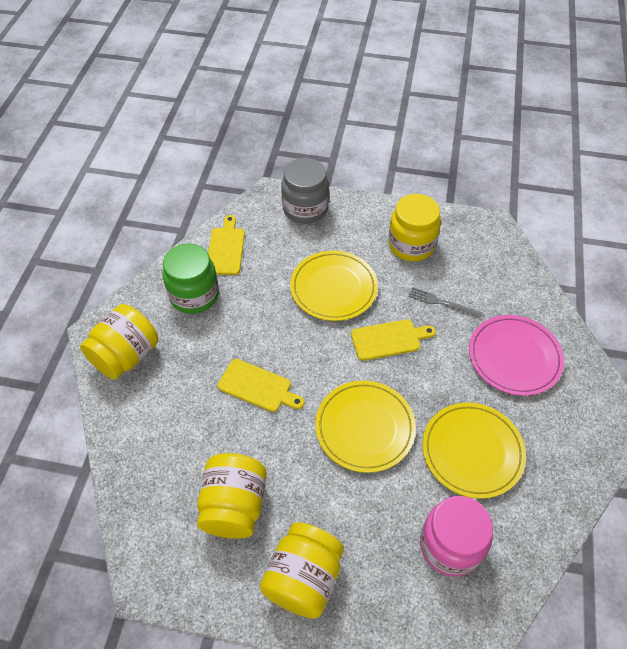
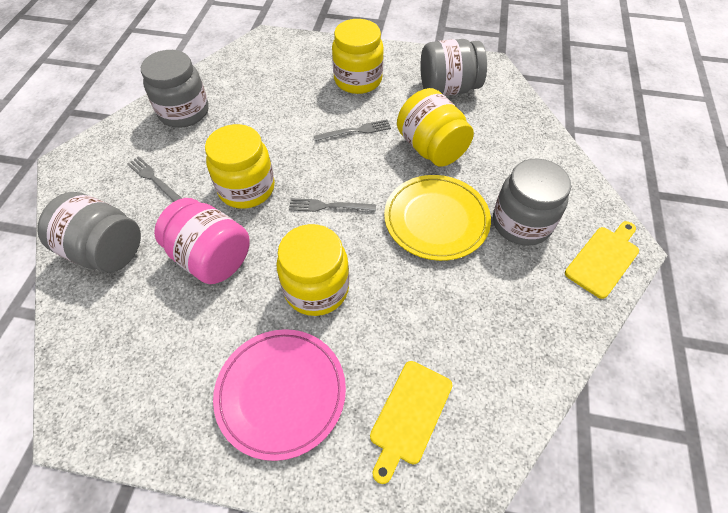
green jar: 1 -> 0
grey fork: 1 -> 3
grey jar: 1 -> 4
yellow cutting board: 3 -> 2
yellow plate: 3 -> 1

